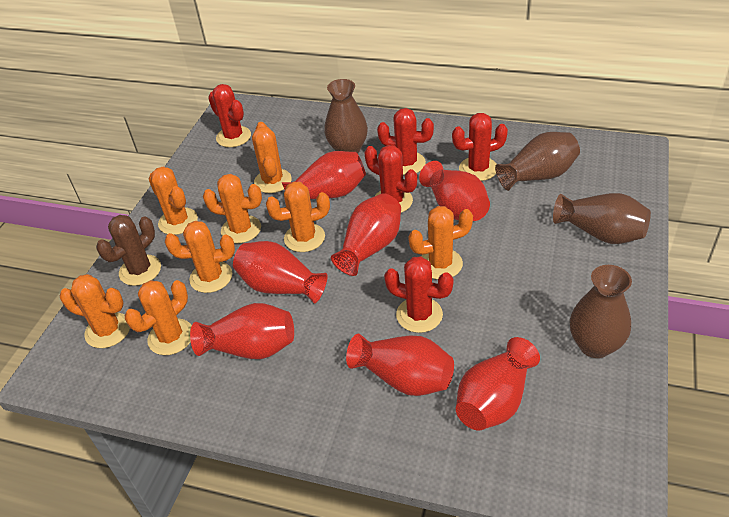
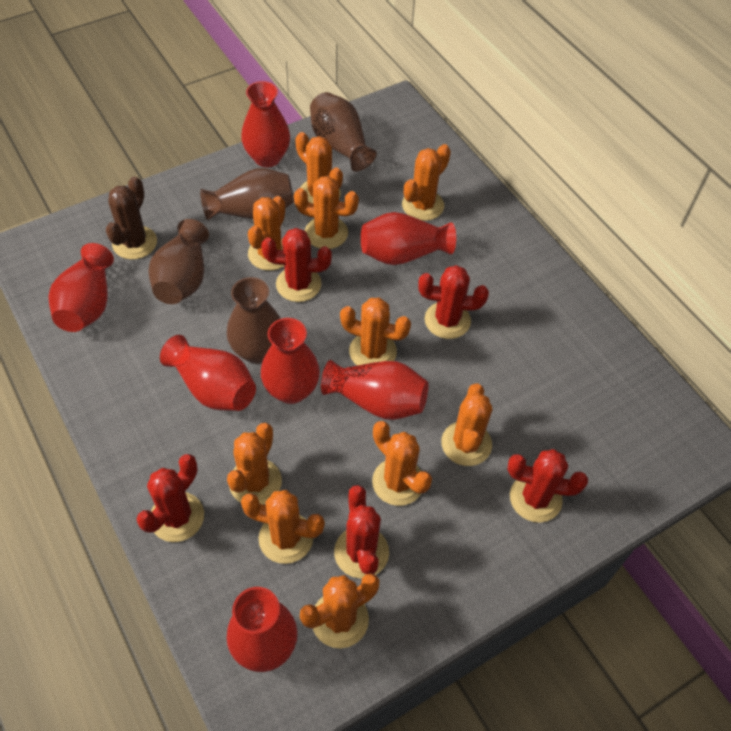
orange cactus: 8 -> 10

